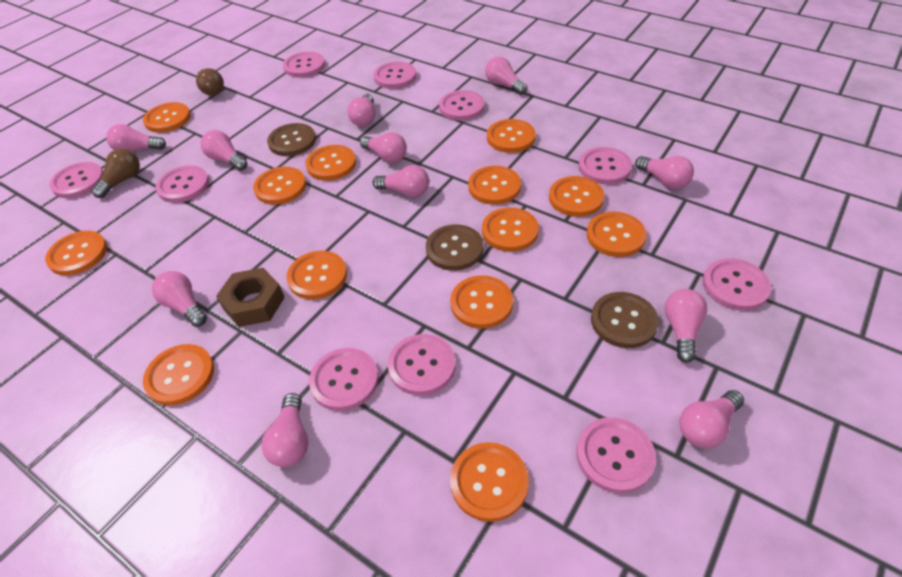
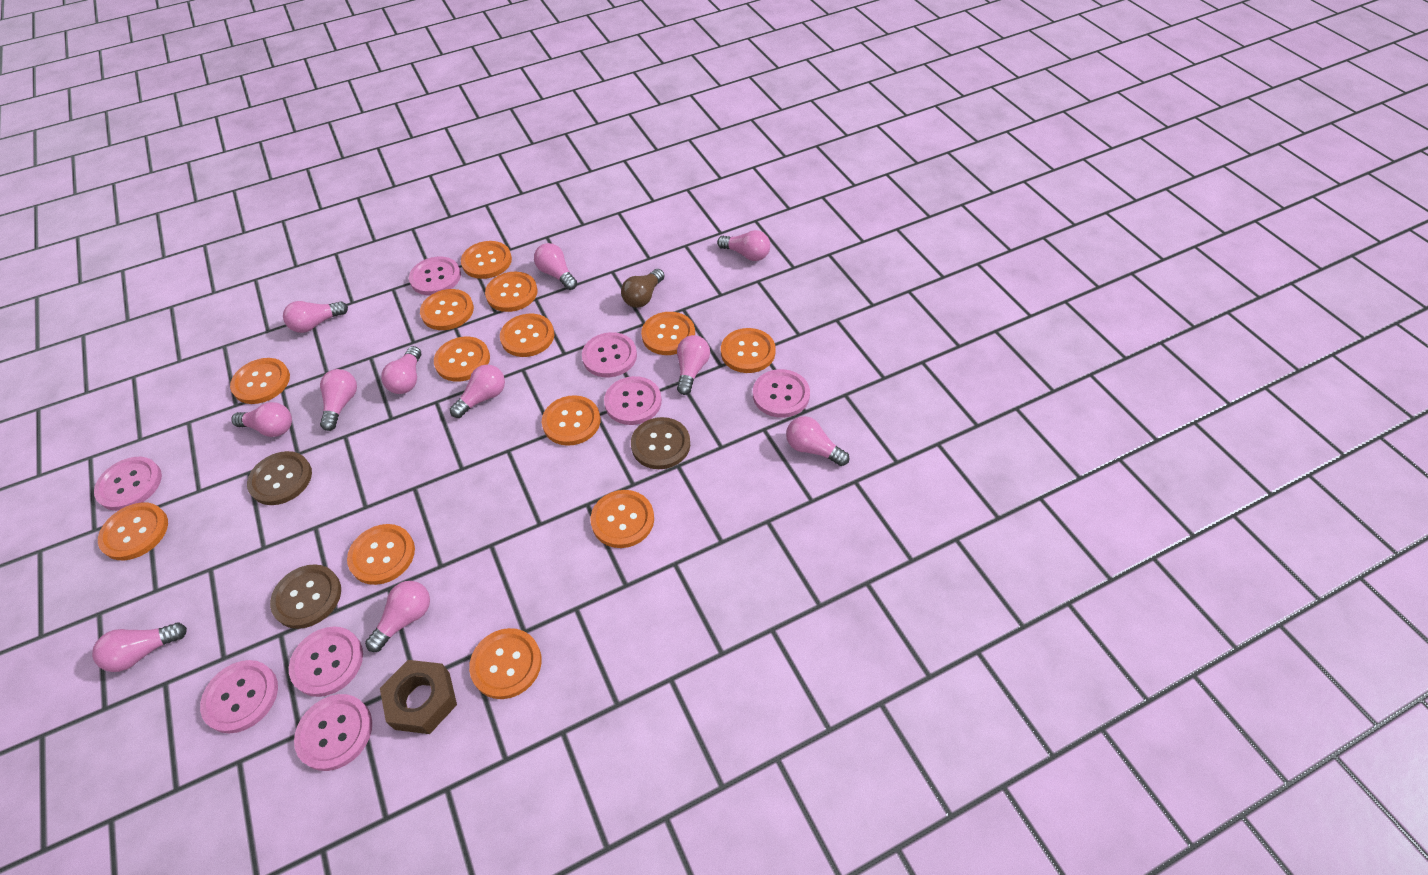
brown light bulb: 2 -> 1
pink button: 10 -> 8

